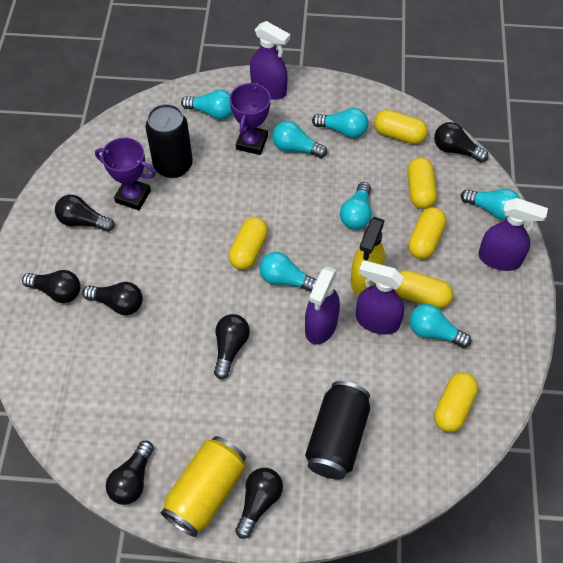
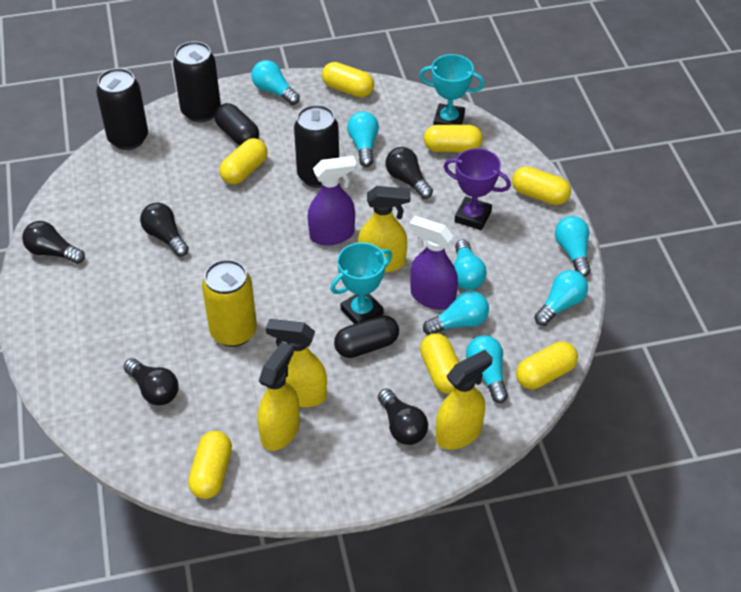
black can: 2 -> 3
black capsule: 0 -> 2
black light bulb: 7 -> 5
purple spray bottle: 4 -> 2
purple trophy: 2 -> 1
turquoise trophy: 0 -> 2
yellow capsule: 6 -> 7
yellow spray bottle: 1 -> 4

